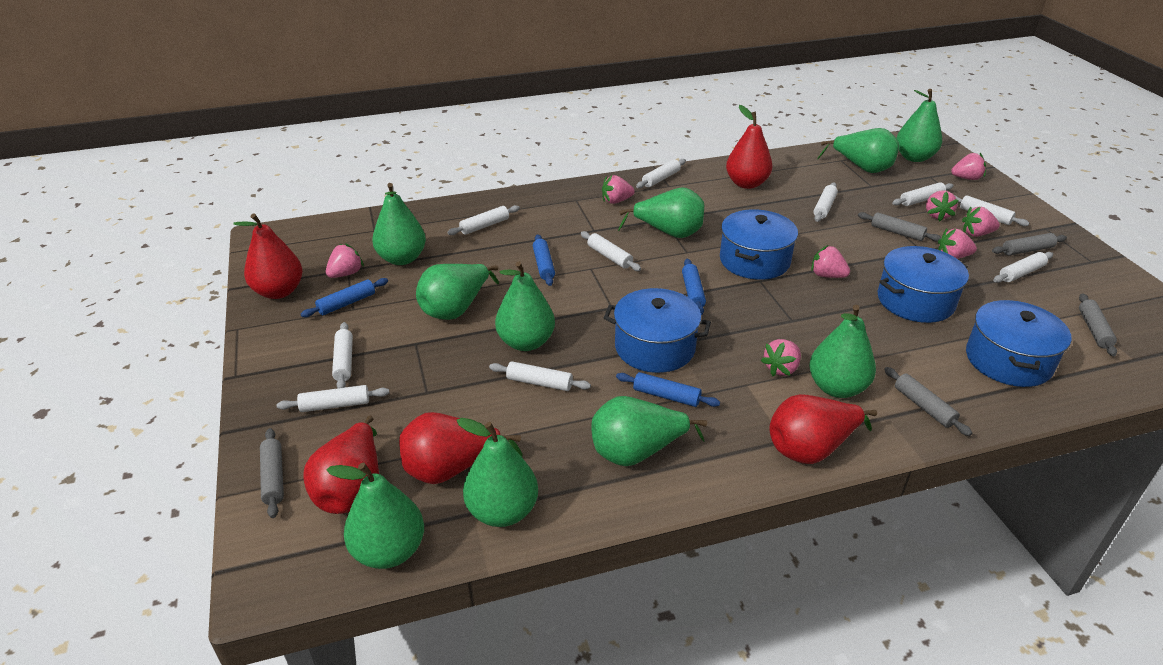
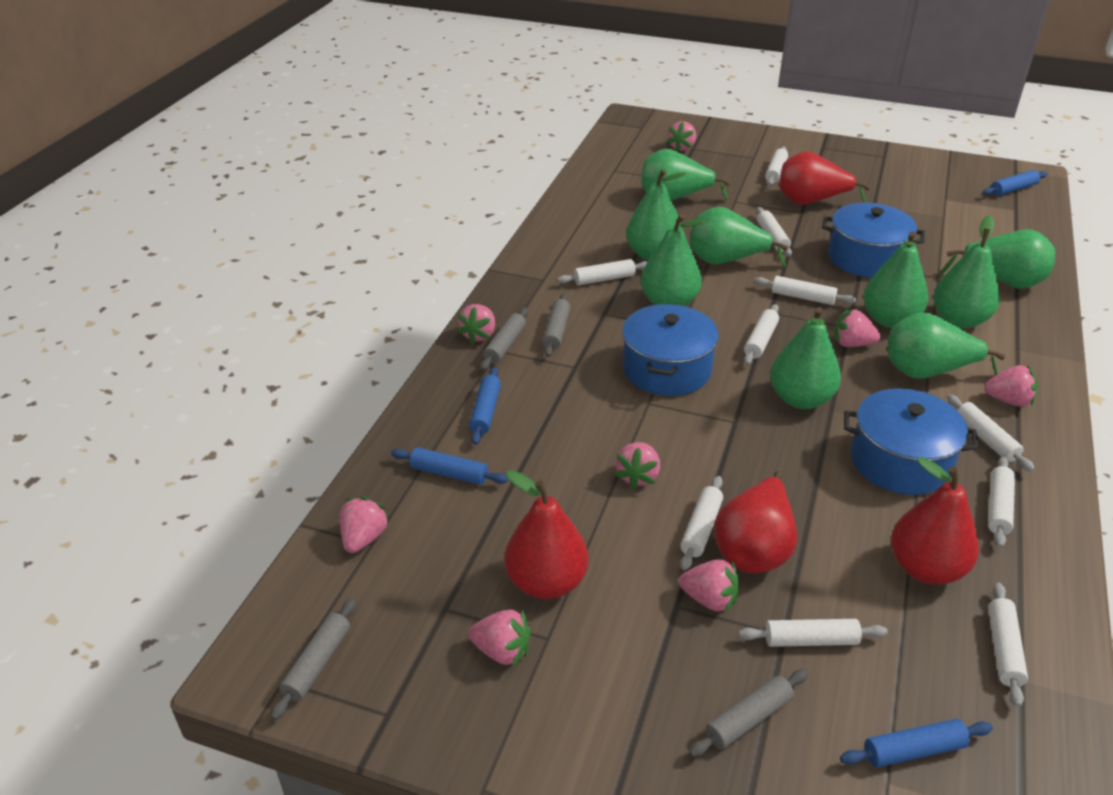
blue pot: 4 -> 3
green pear: 10 -> 9
grey rolling pin: 5 -> 4
red pear: 5 -> 4

